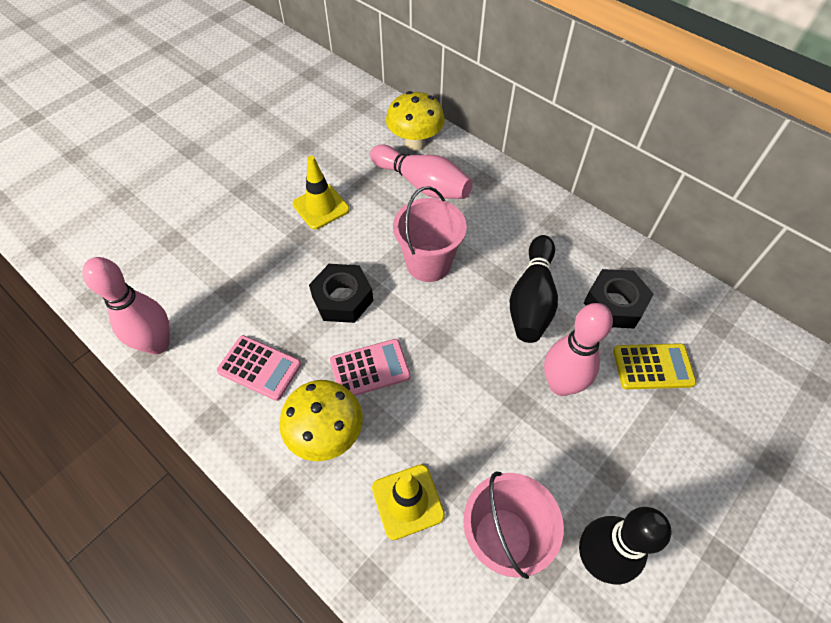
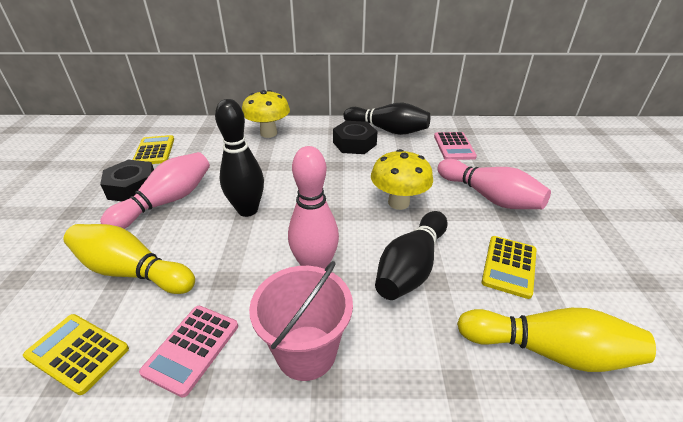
black bowling pin: 2 -> 3
pink bucket: 2 -> 1
yellow bowling pin: 0 -> 2
yellow calculator: 1 -> 3
yellow traffic cone: 2 -> 0

